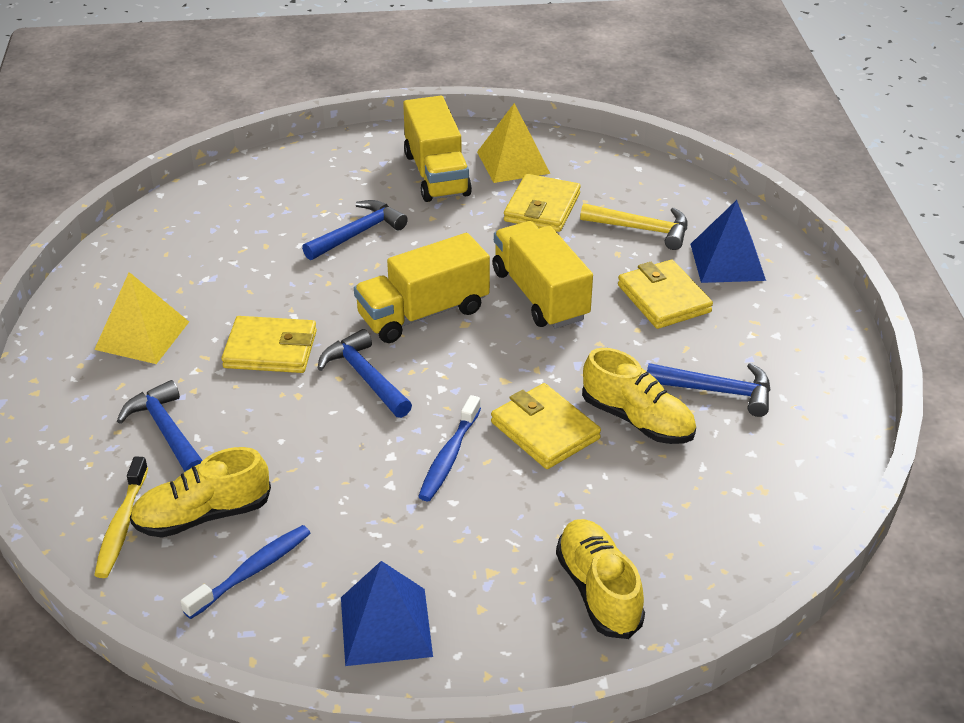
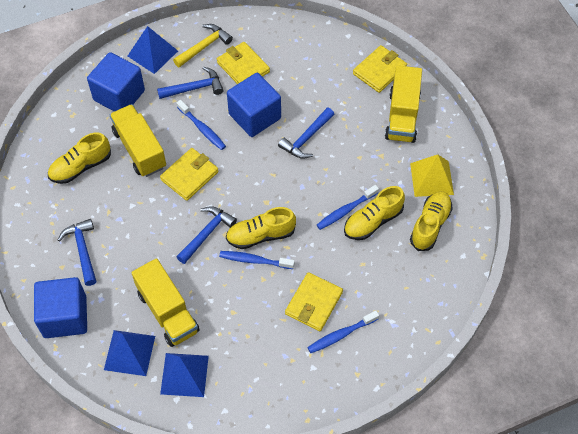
blue cube: 0 -> 3
blue pyramid: 2 -> 3
blue toothbrush: 2 -> 4
yellow pyramid: 2 -> 1
yellow shoe: 3 -> 4
yellow toothbrush: 1 -> 0

